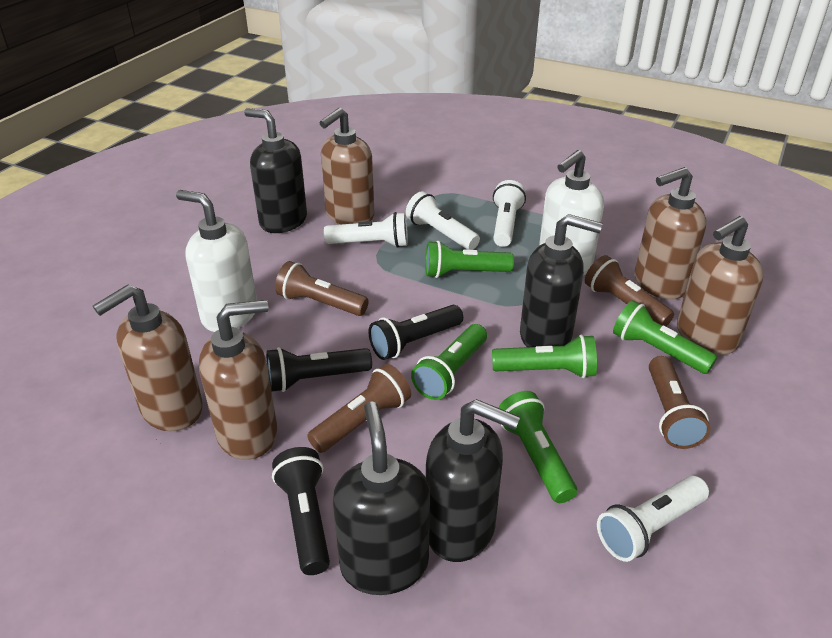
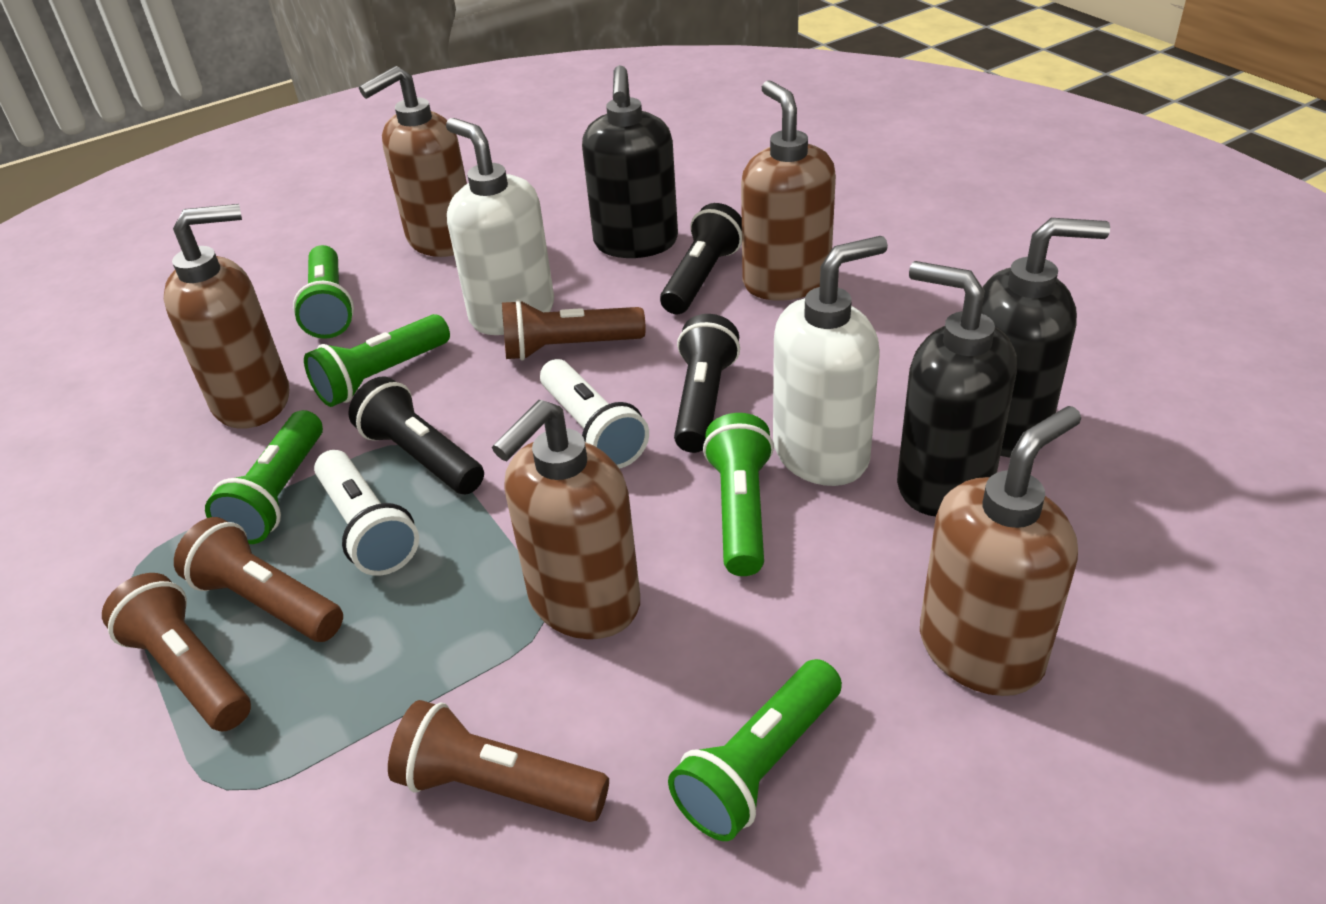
black soap dispenser: 4 -> 3
white flashlight: 4 -> 2

